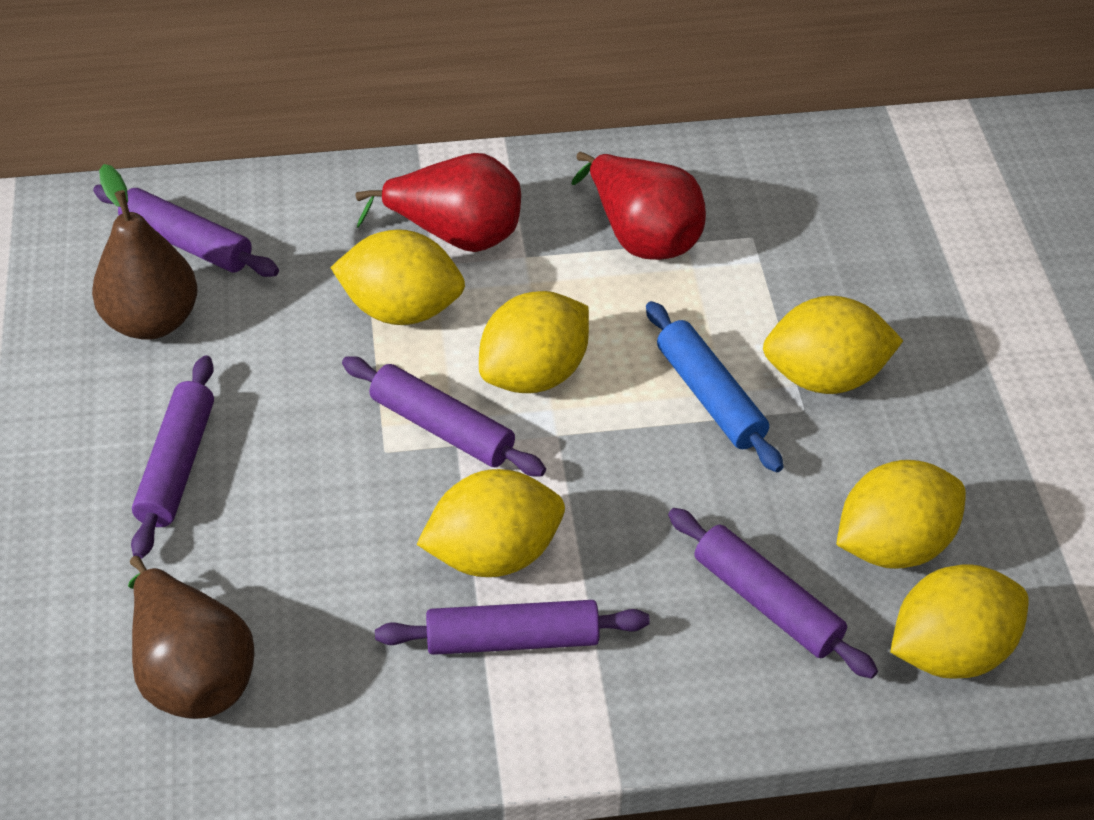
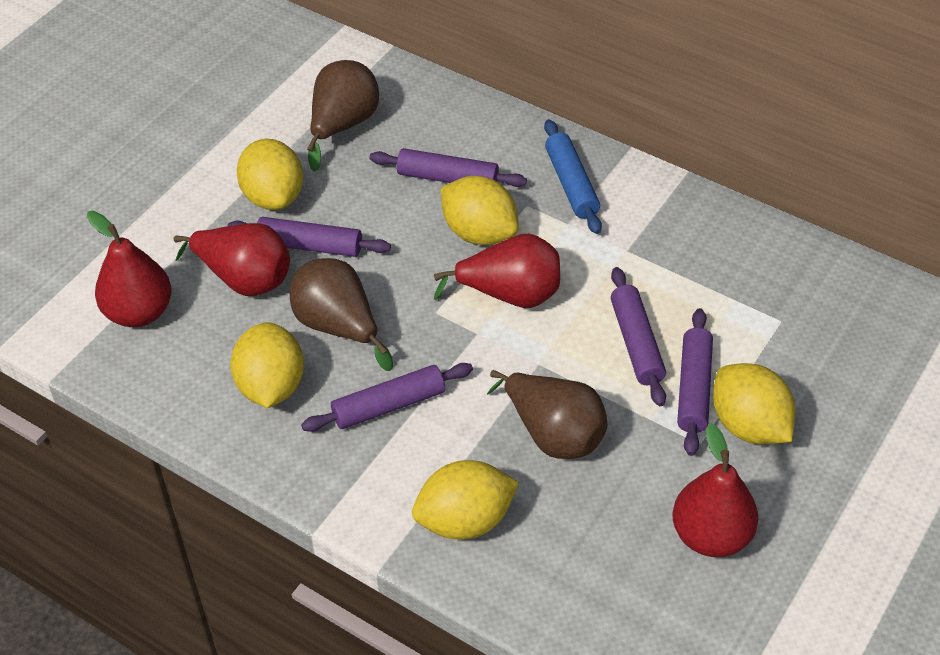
brown pear: 2 -> 3
red pear: 2 -> 4
yellow lemon: 6 -> 5

